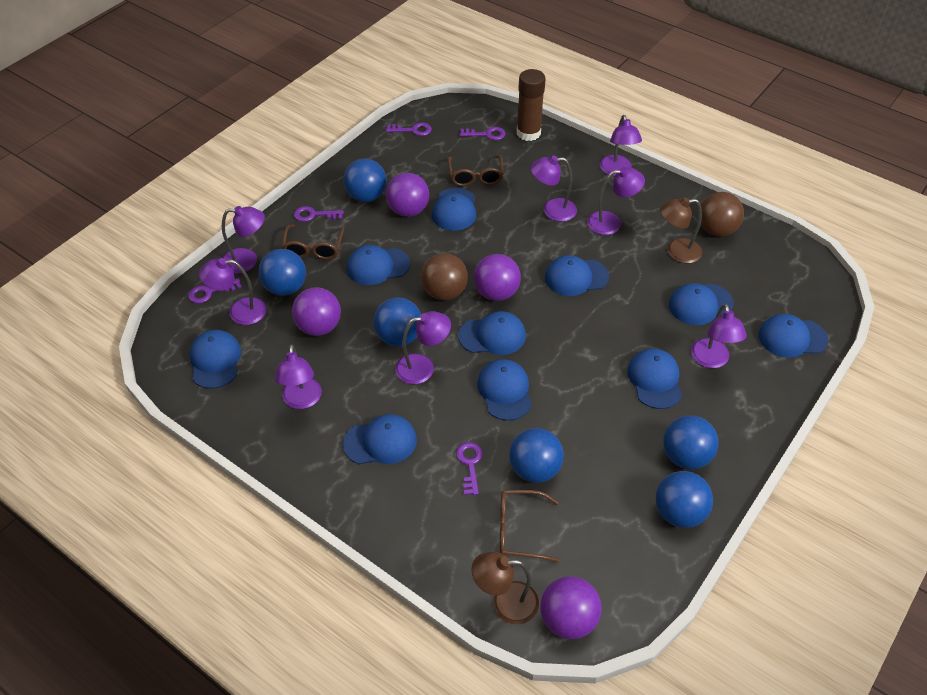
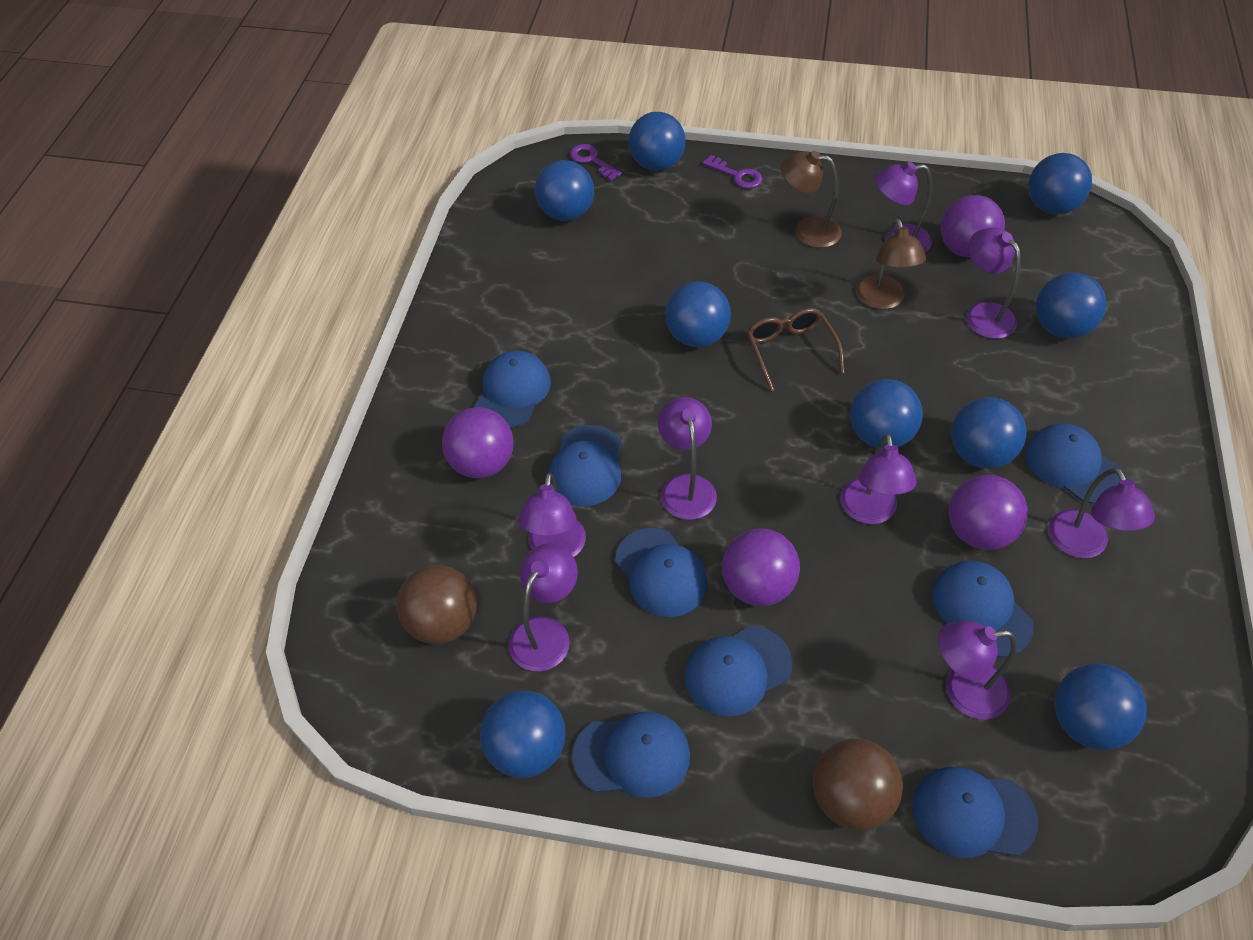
blue ball: 6 -> 9
blue cap: 10 -> 8
brown glasses: 3 -> 1
brown glue stick: 1 -> 0
purple key: 5 -> 2

